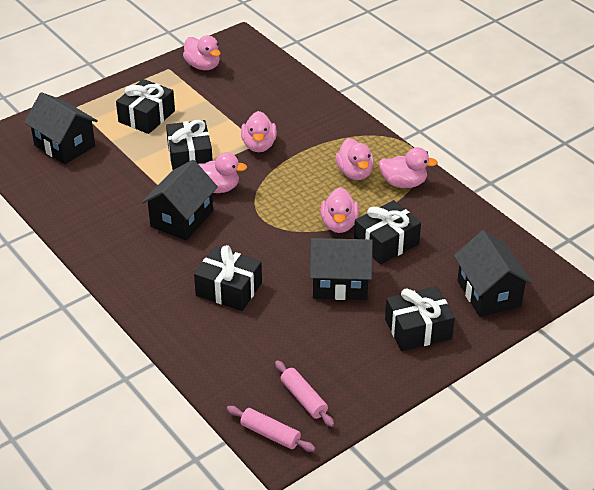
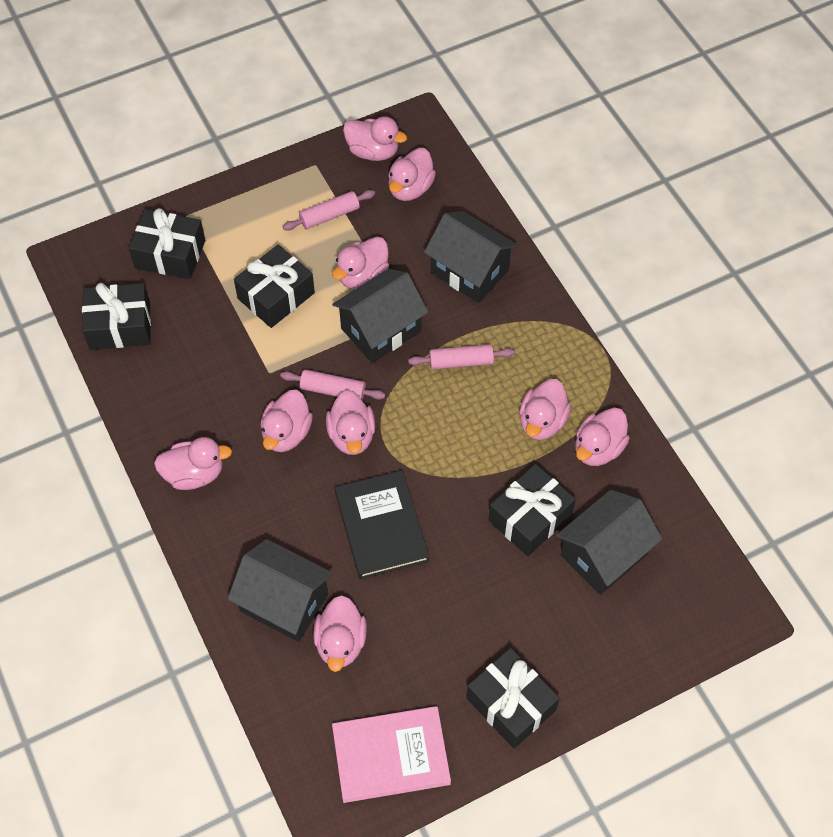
black book: 0 -> 1
pink book: 0 -> 1
pink duck: 6 -> 9
pink rolling pin: 2 -> 3

